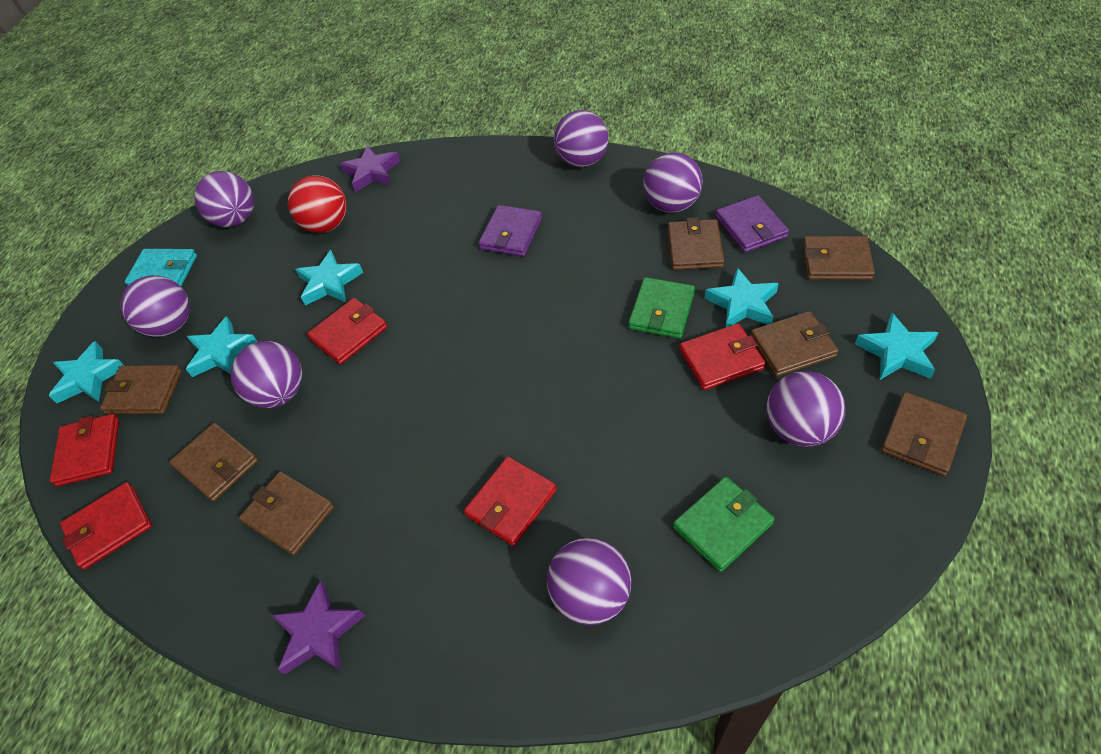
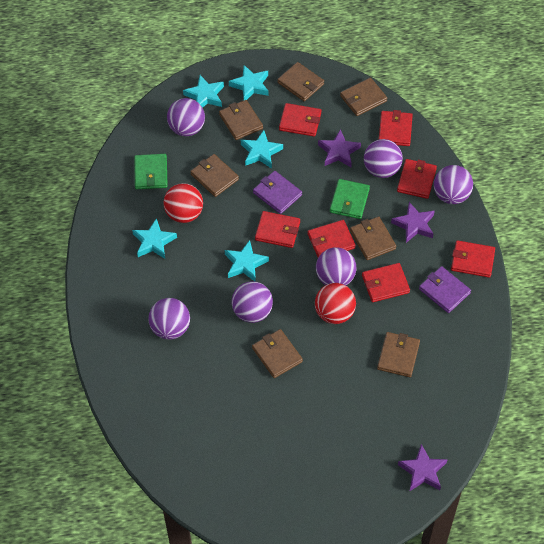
purple ball: 7 -> 6
purple star: 2 -> 3
red ball: 1 -> 2
red wallet: 5 -> 7
turquoise wallet: 1 -> 0

